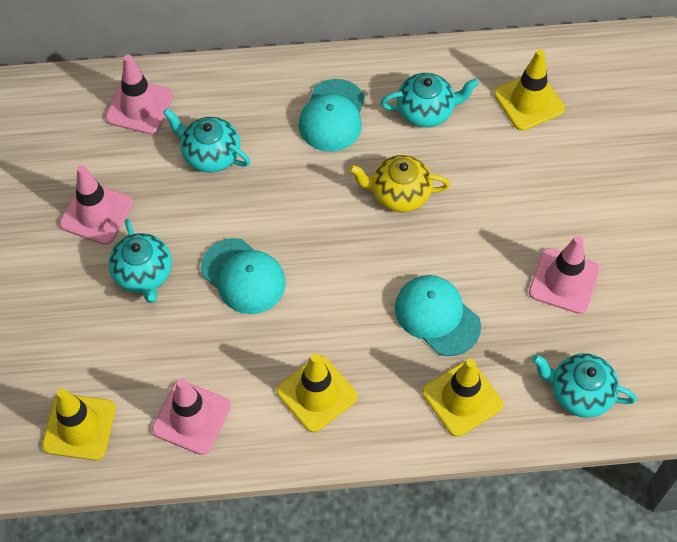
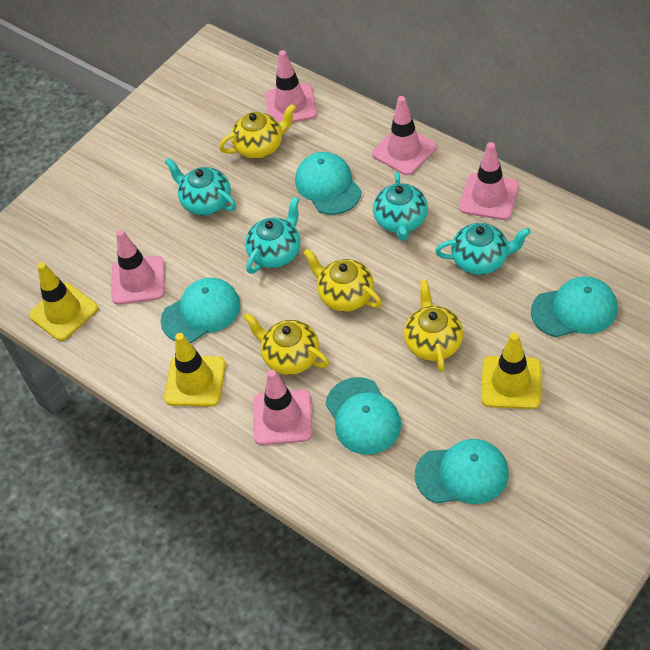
pink traffic cone: 4 -> 5
turquoise cap: 3 -> 5
yellow teapot: 1 -> 4
yellow traffic cone: 4 -> 3

